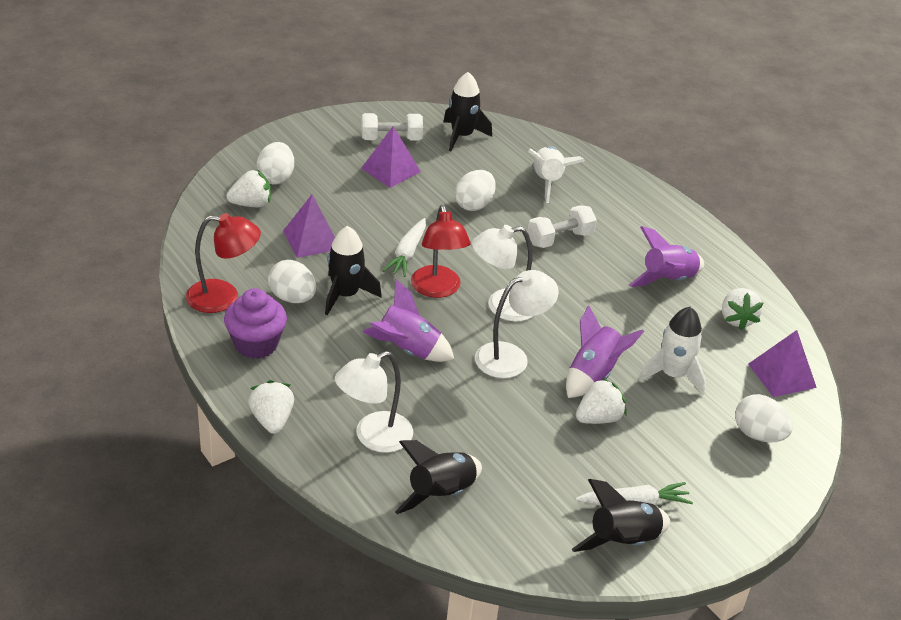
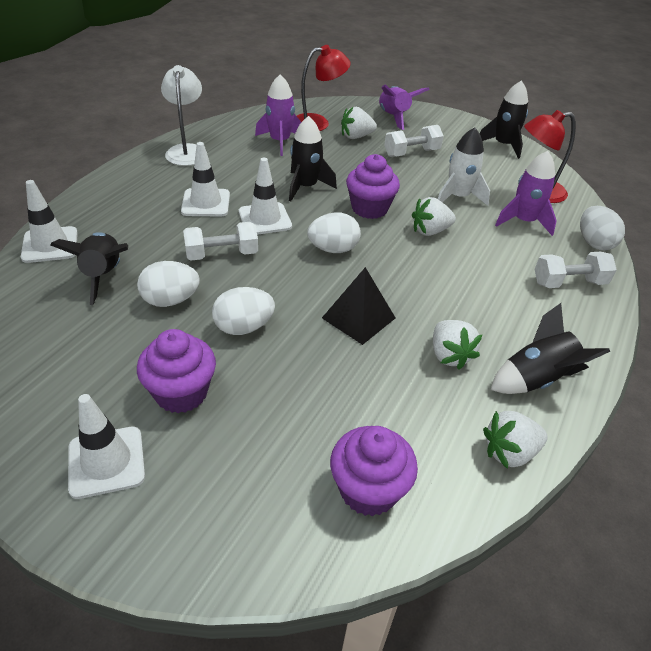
black pyramid: 0 -> 1
purple cupcake: 1 -> 3
purple pyramid: 3 -> 0
white carrot: 2 -> 0
white dumbbell: 2 -> 3
white lamp: 3 -> 1
white rocket: 2 -> 1
white traffic cone: 0 -> 4

